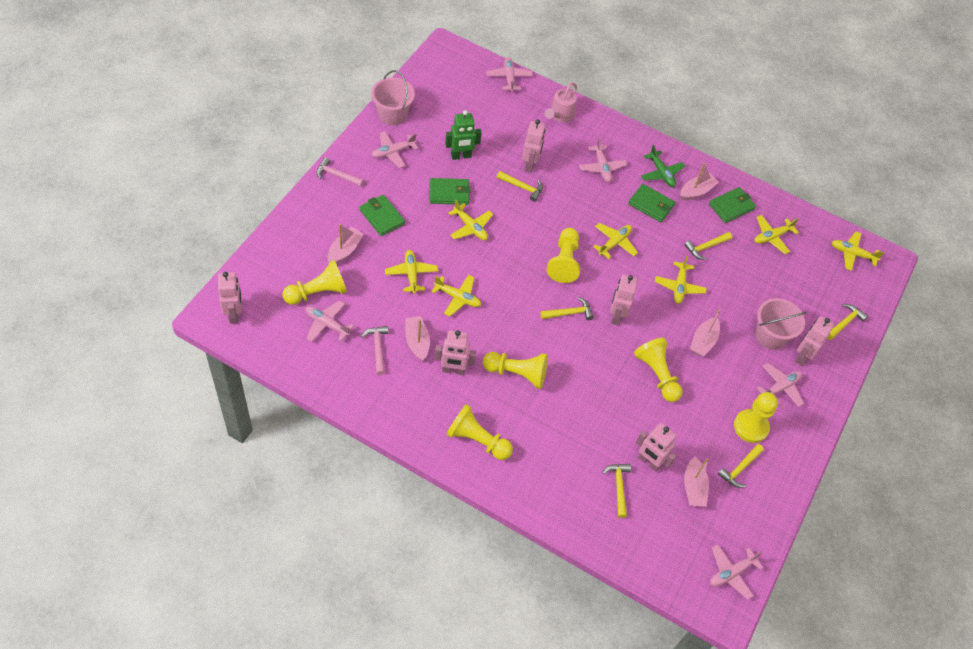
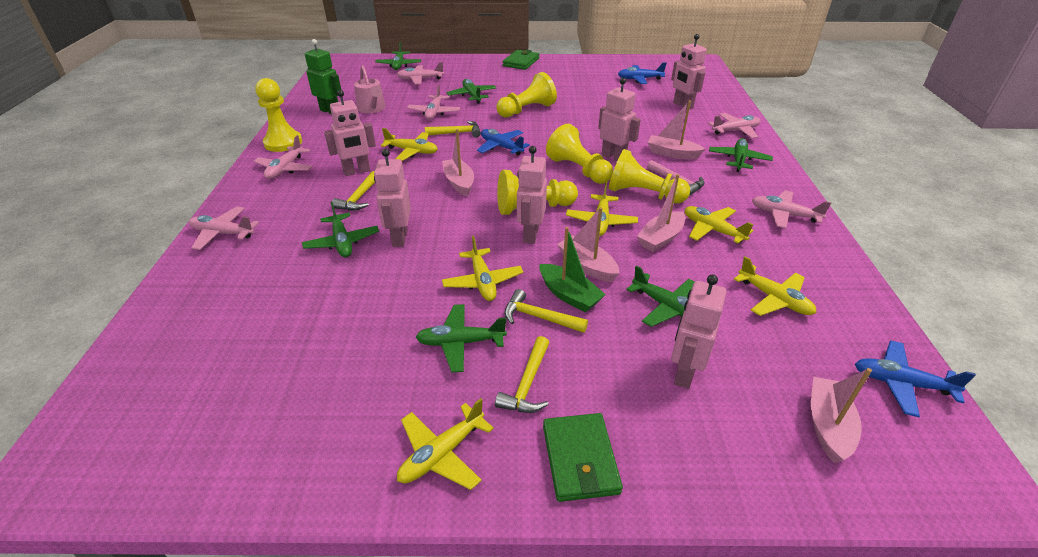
blue plane: 0 -> 3
green boat: 0 -> 1
green plane: 1 -> 6
green wallet: 4 -> 2
pink bucket: 2 -> 0
pink hammer: 2 -> 1
yellow hammer: 6 -> 4
yellow pawn: 6 -> 5
yellow plane: 7 -> 6

